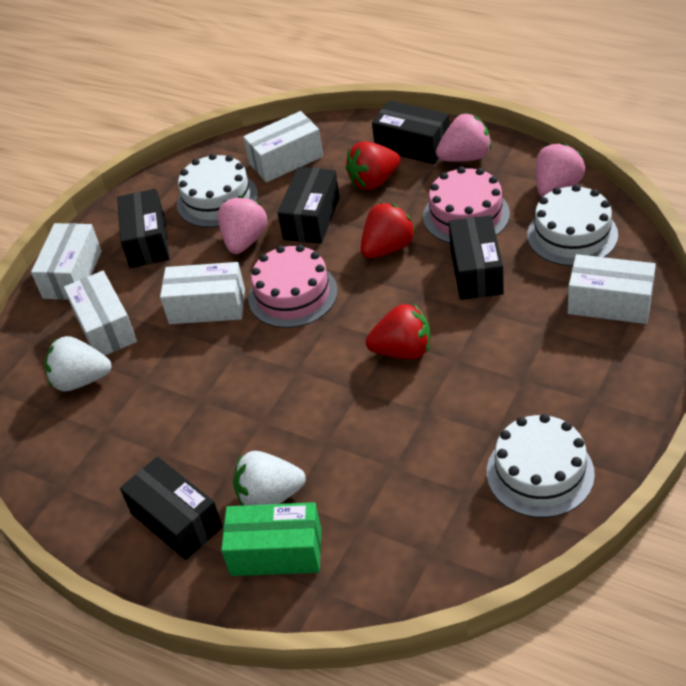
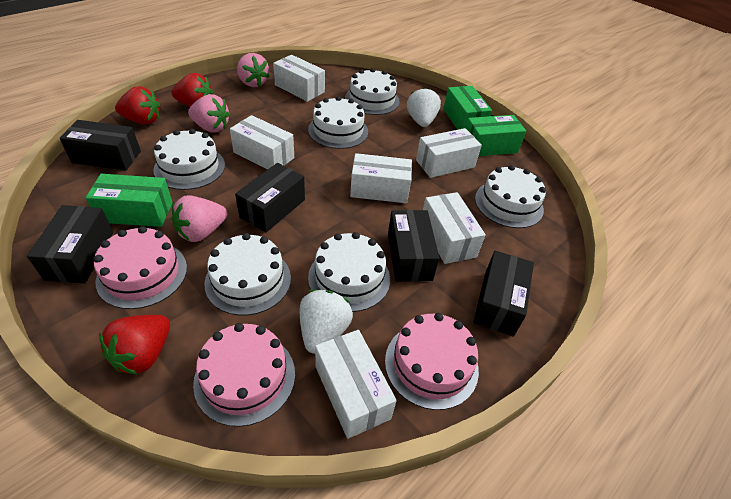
green box: 1 -> 3
pink cake: 2 -> 3
white box: 5 -> 6
white cake: 3 -> 6

